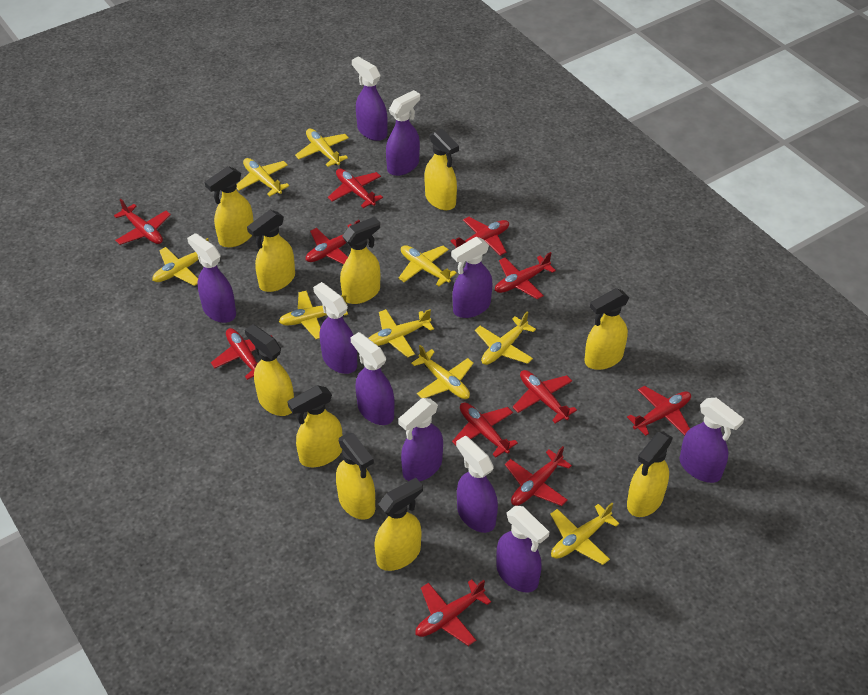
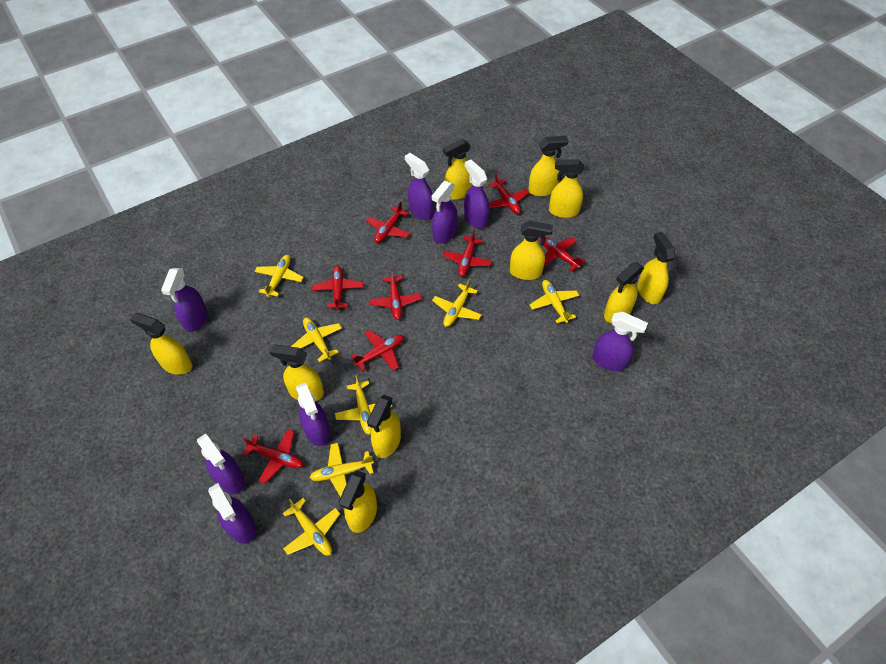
purple spray bottle: 10 -> 8
red plane: 11 -> 8
yellow plane: 9 -> 7

